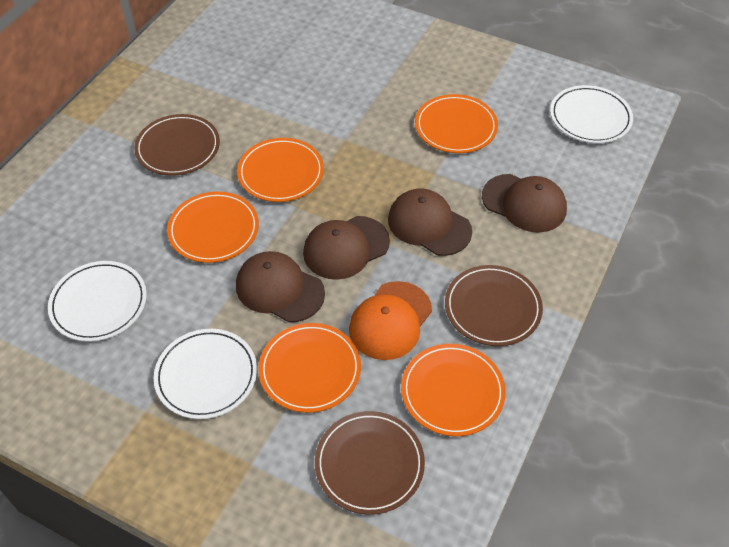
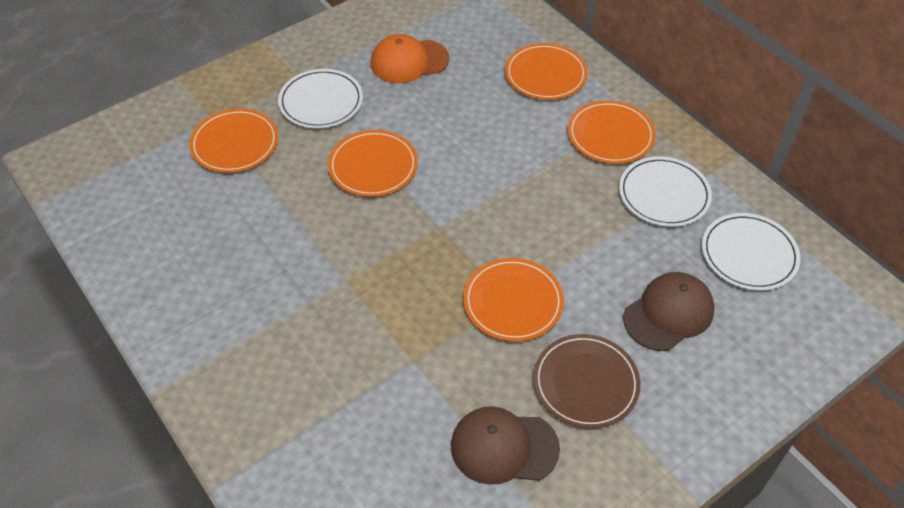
brown cap: 4 -> 2
brown plate: 3 -> 1

